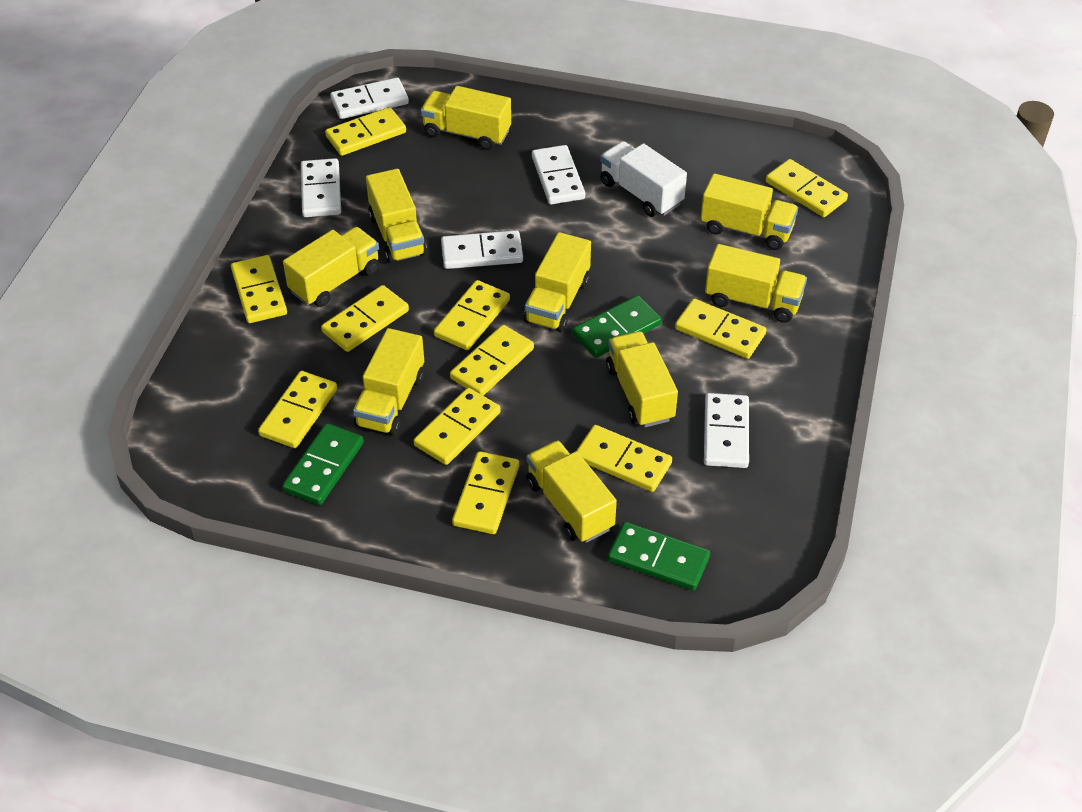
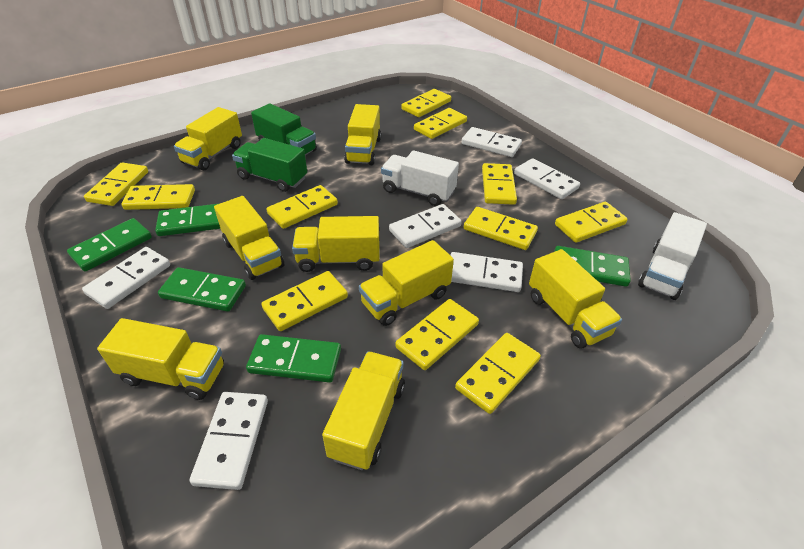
green domino: 3 -> 5
green truck: 0 -> 2
white domino: 5 -> 6
white truck: 1 -> 2
yellow truck: 9 -> 8

